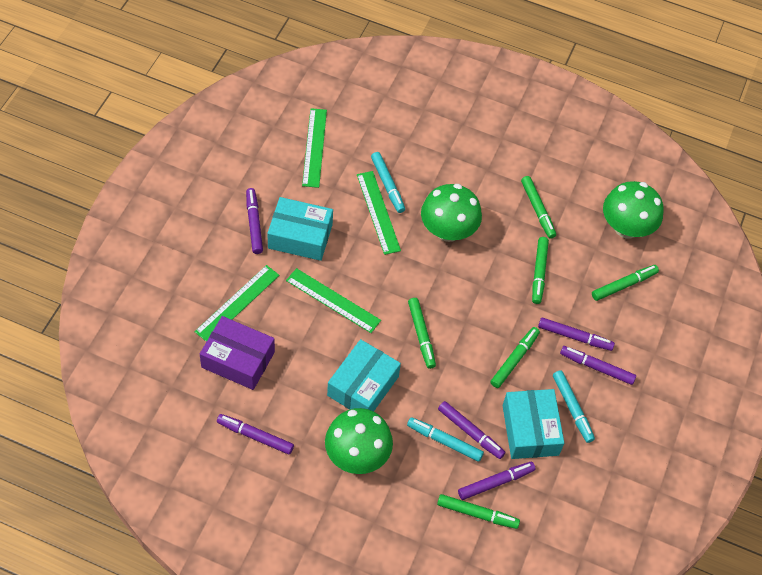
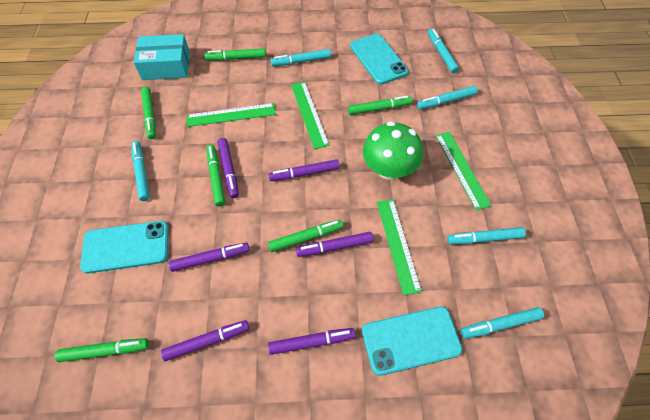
green mushroom: 3 -> 1
purple box: 1 -> 0
turquoise box: 3 -> 1
turquoise marker: 3 -> 6
turquoise phone: 0 -> 3

